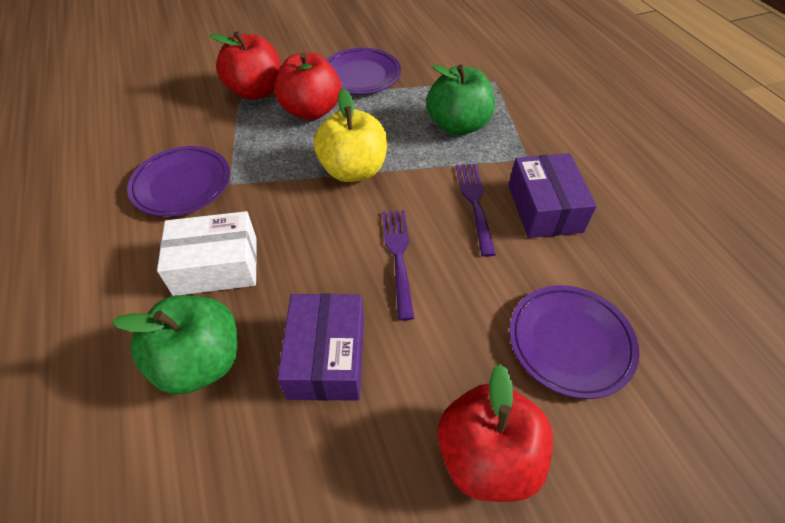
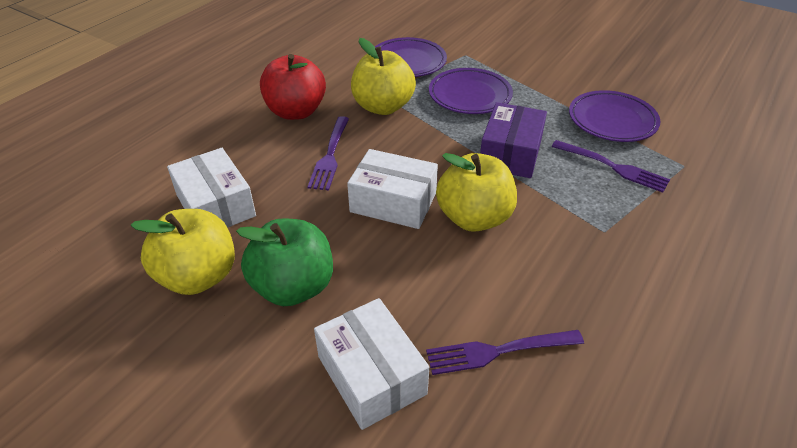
green apple: 2 -> 1
purple box: 2 -> 1
purple fork: 2 -> 3
red apple: 3 -> 1
white box: 1 -> 3
yellow apple: 1 -> 3

